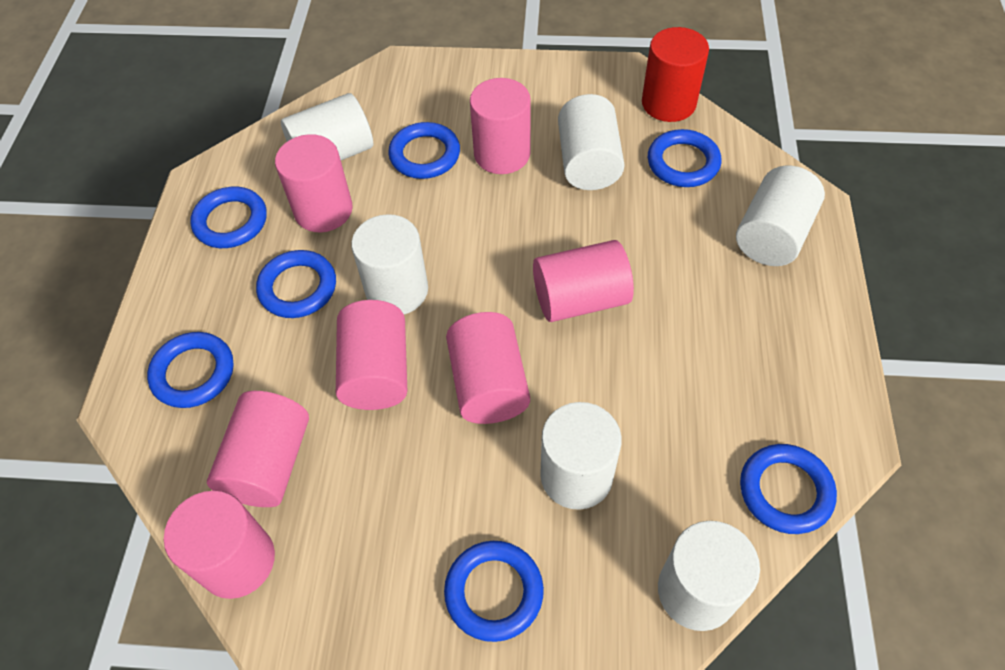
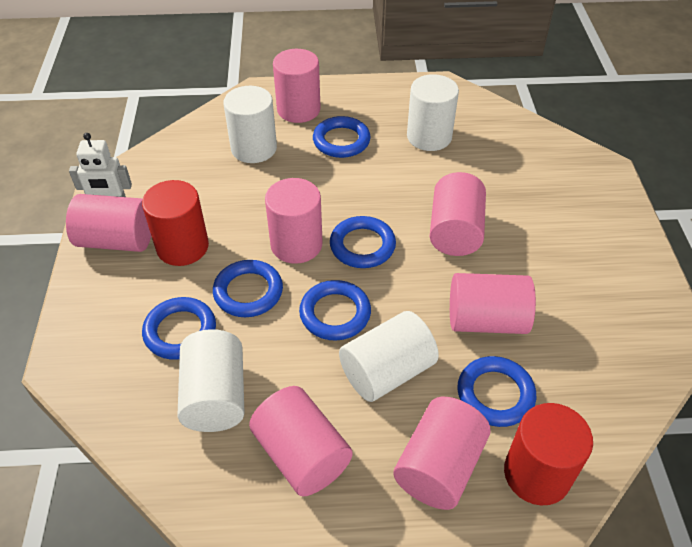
blue ring: 7 -> 6
red cylinder: 1 -> 2
white cylinder: 6 -> 4
white robot: 0 -> 1

